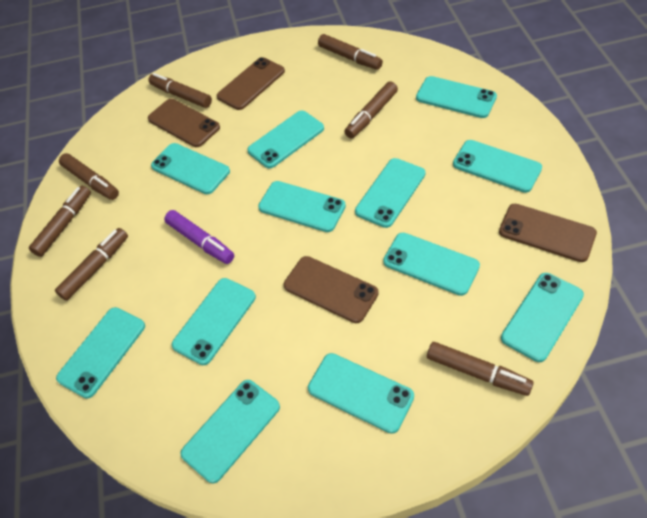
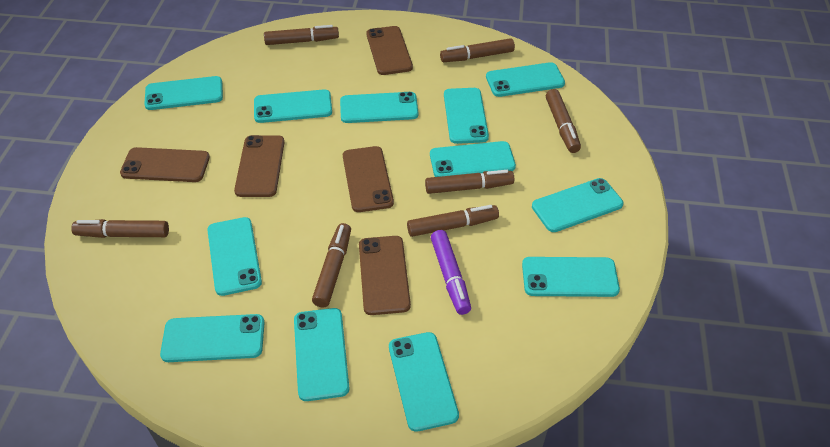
brown phone: 4 -> 5

